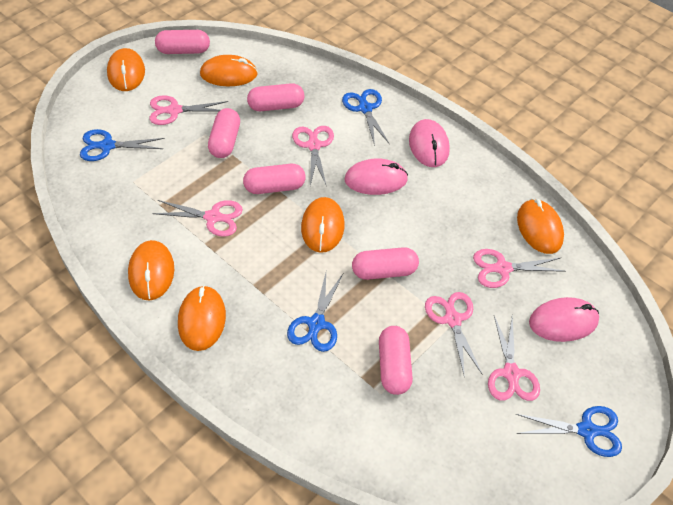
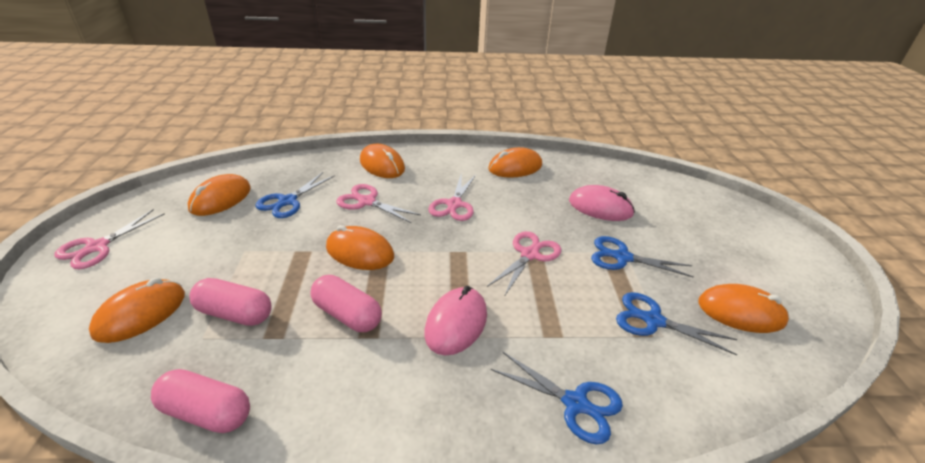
pink capsule: 6 -> 3
pink mouse: 3 -> 2
pink scissors: 6 -> 4

